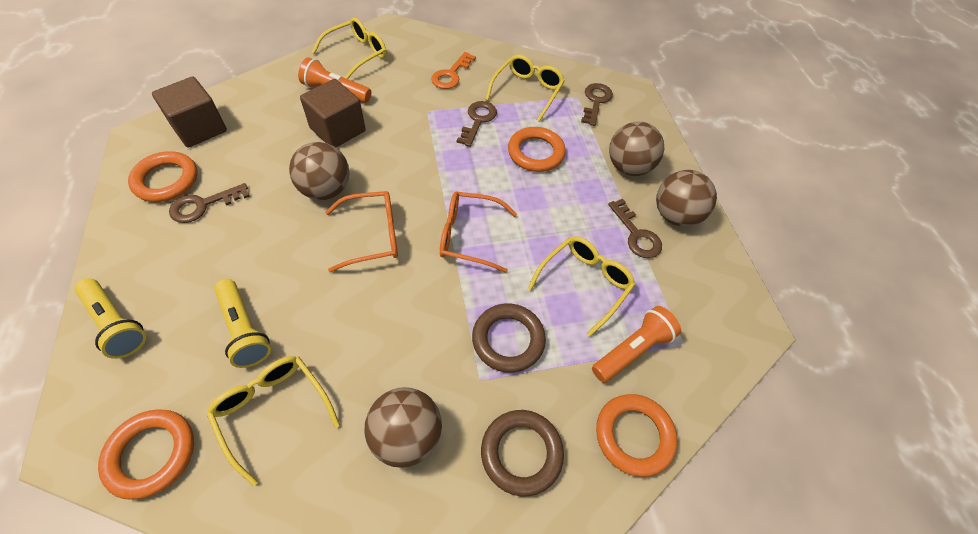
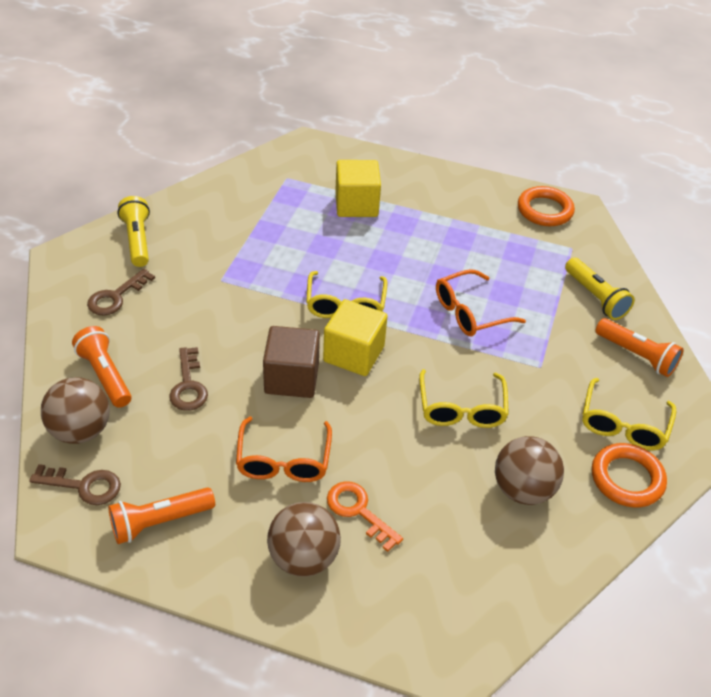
brown ball: 4 -> 3
brown cube: 2 -> 1
brown key: 4 -> 3
brown ring: 2 -> 0
orange flashlight: 2 -> 3
orange ring: 4 -> 2
yellow cube: 0 -> 2
yellow glasses: 4 -> 3

